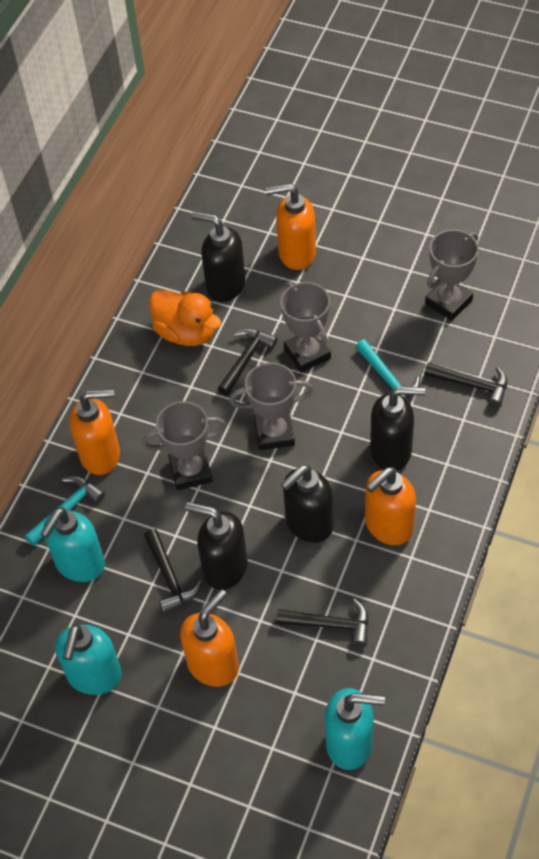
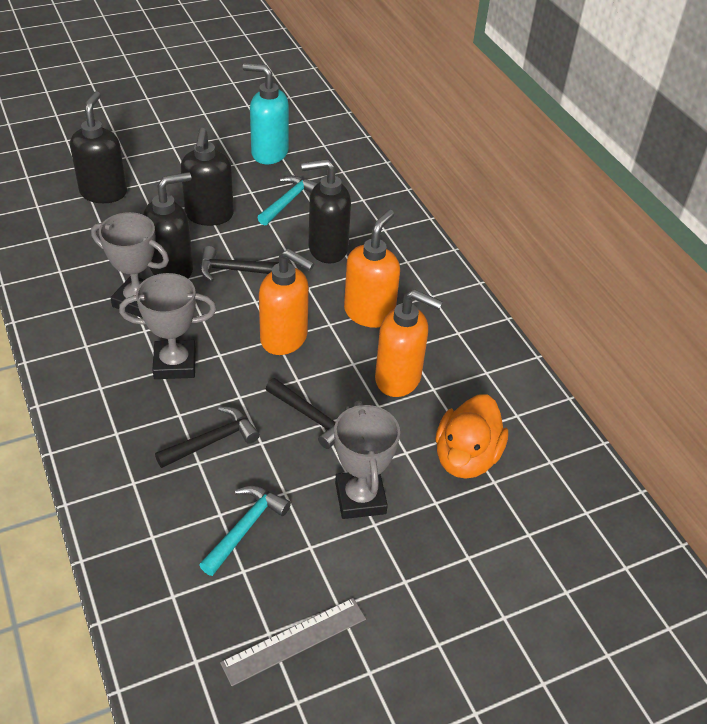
black hammer: 4 -> 3
grey ruler: 0 -> 1
grey trophy: 4 -> 3
orange soap dispenser: 4 -> 3
turquoise soap dispenser: 3 -> 1

